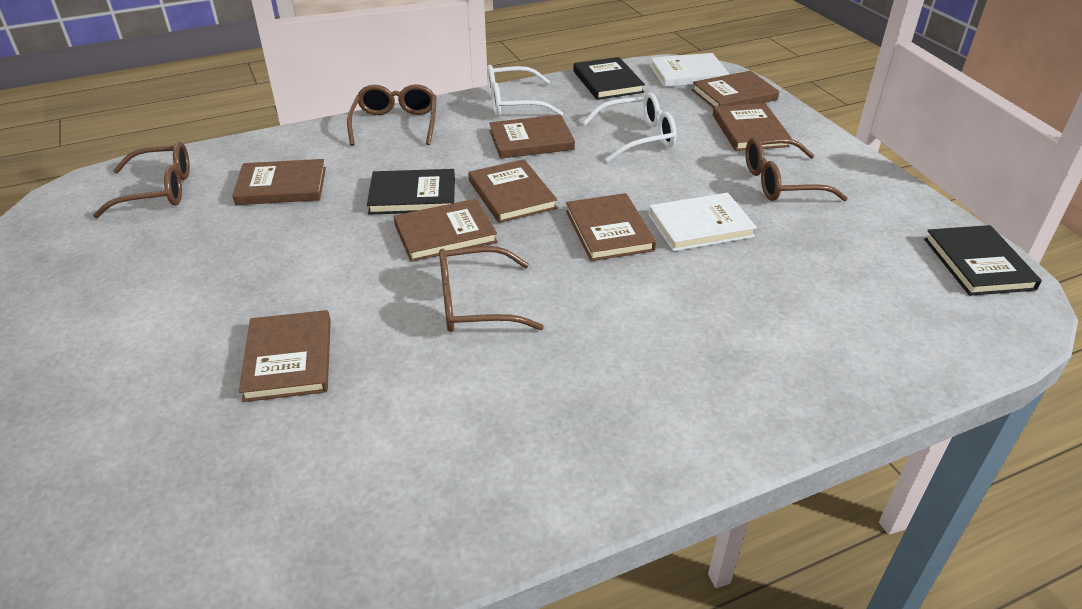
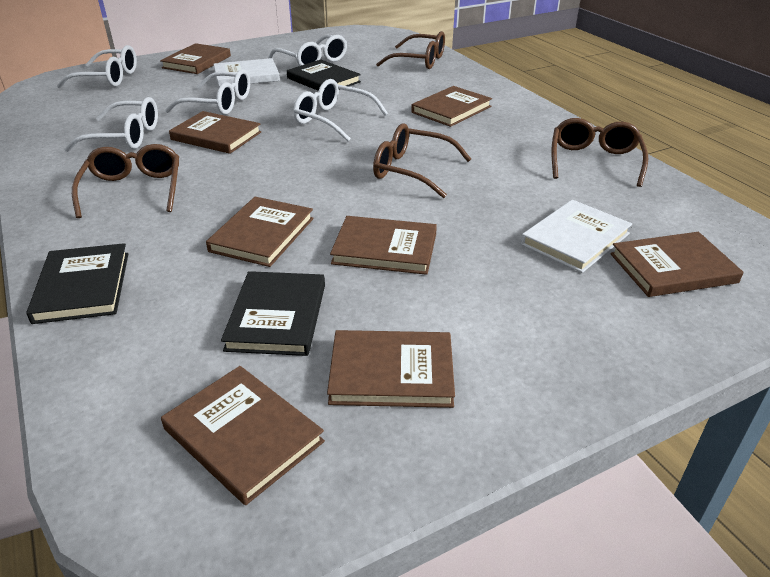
white glasses: 2 -> 5

